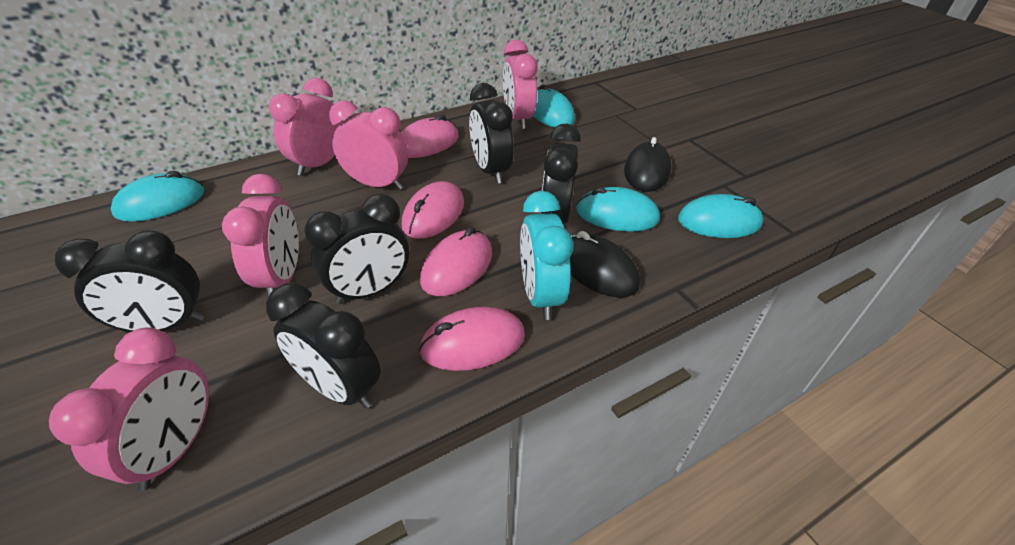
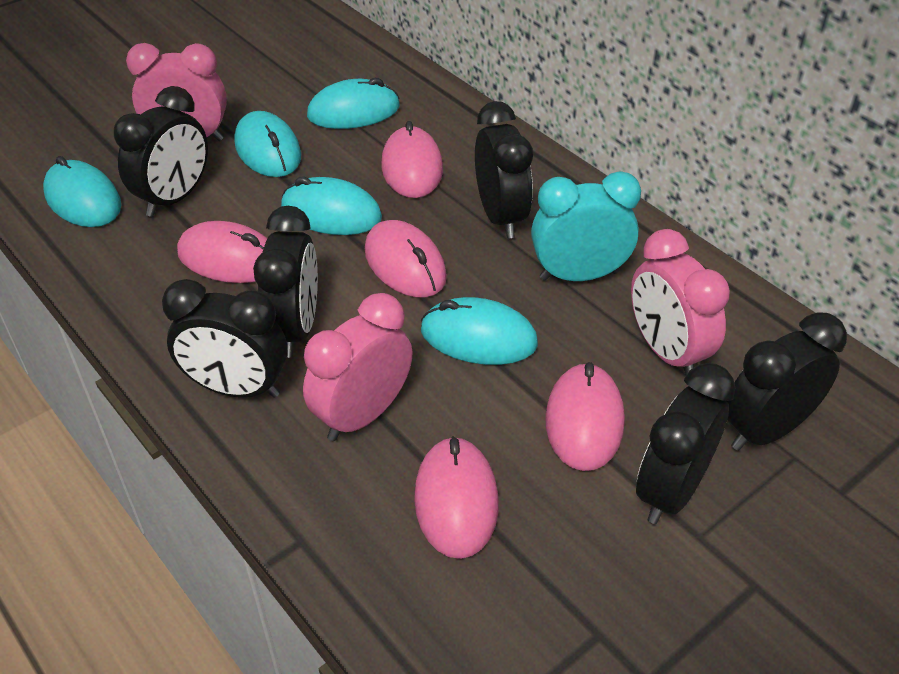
black clock: 5 -> 6
black mouse: 2 -> 0
pink clock: 5 -> 3
pink mouse: 4 -> 5
turquoise mouse: 4 -> 5

